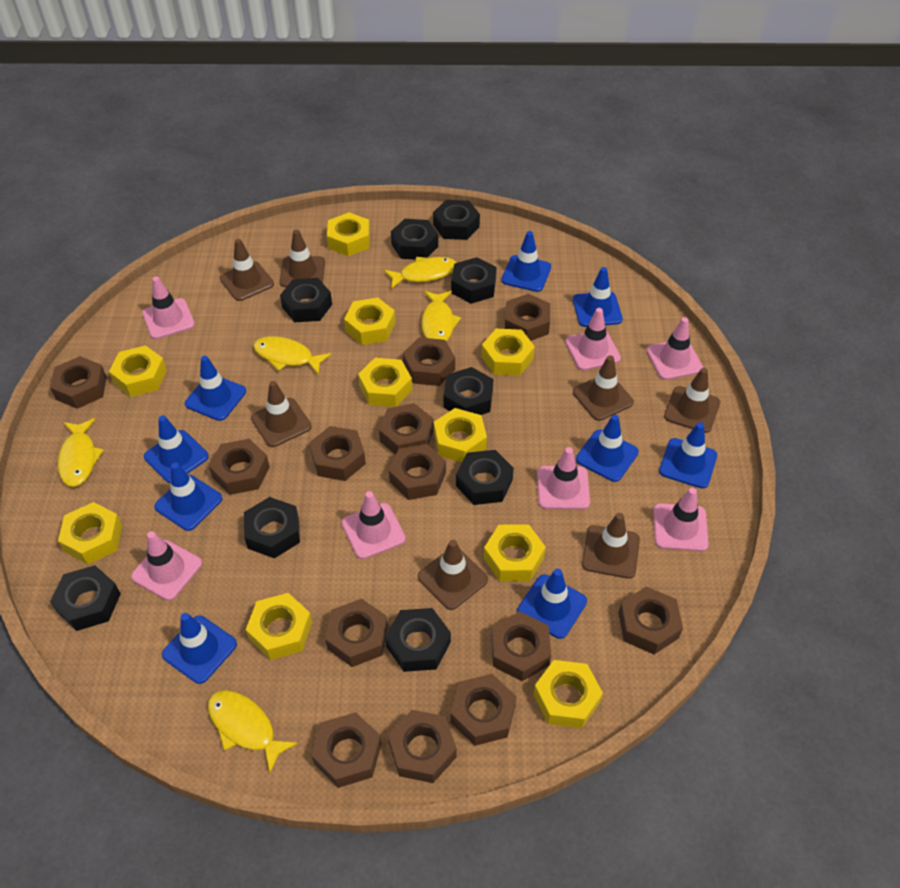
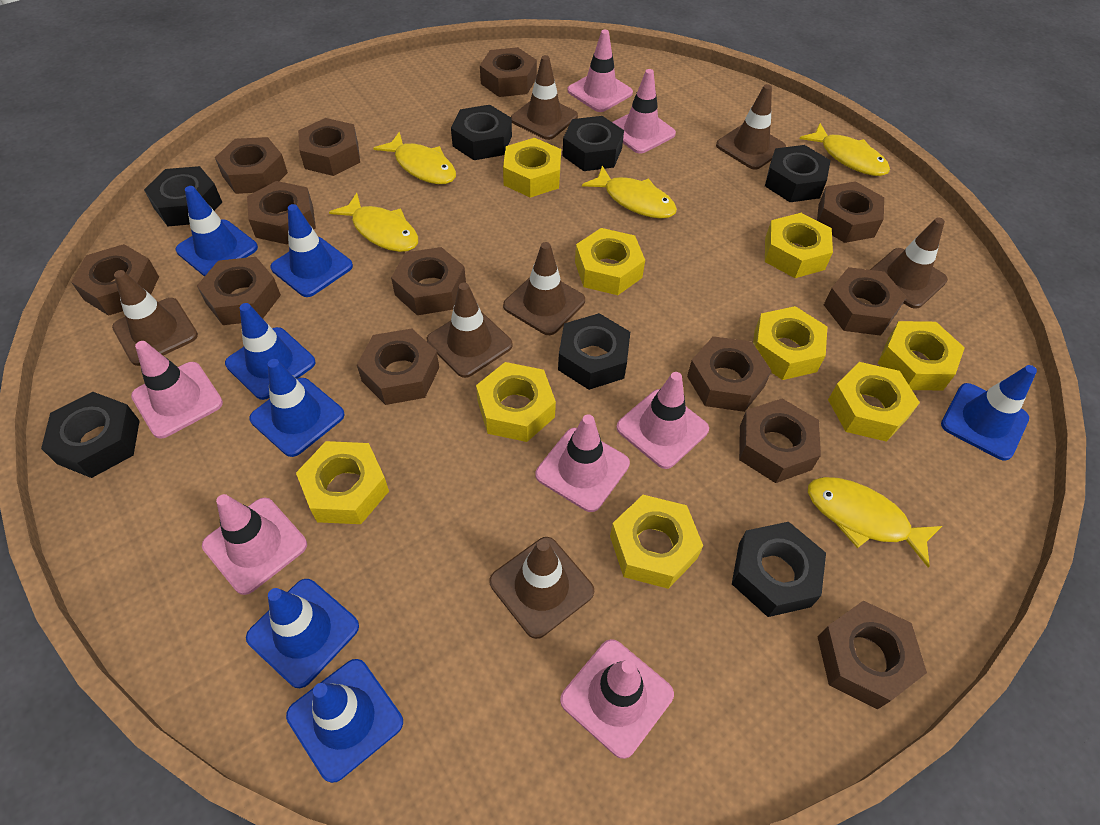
black nut: 9 -> 7
blue traffic cone: 9 -> 7
yellow nut: 10 -> 9

